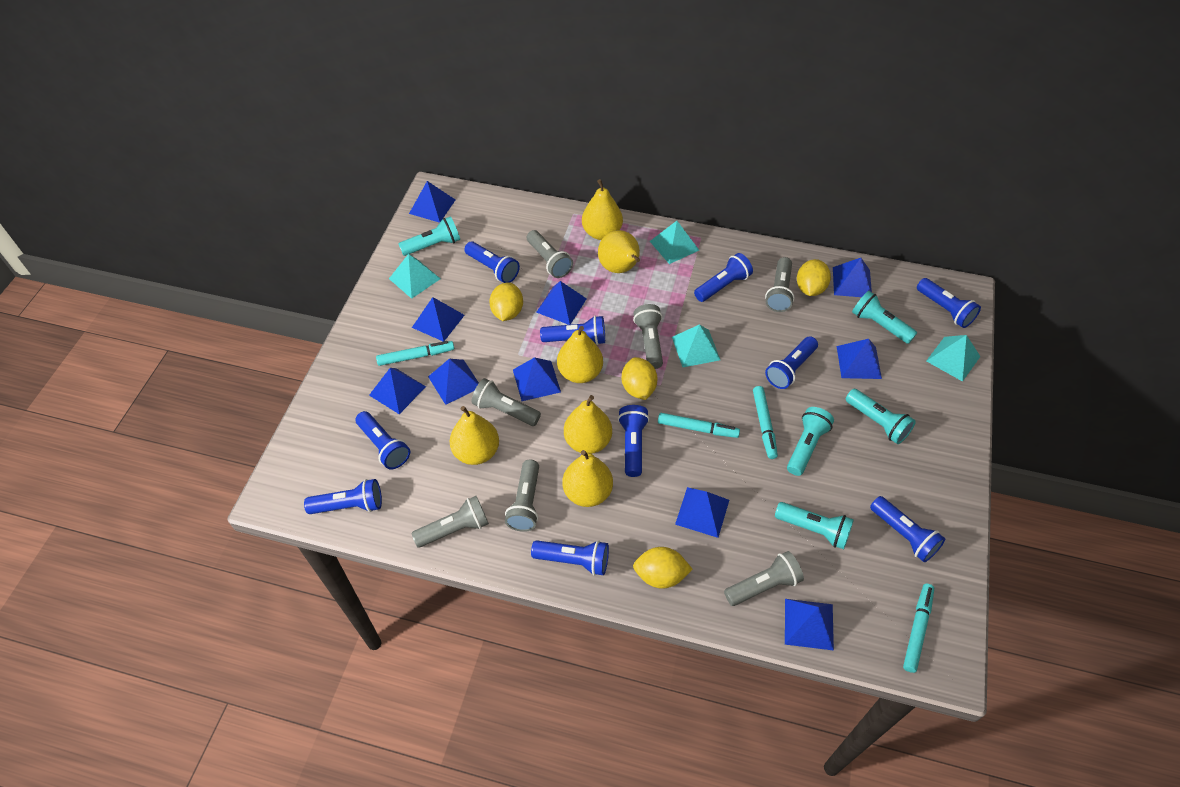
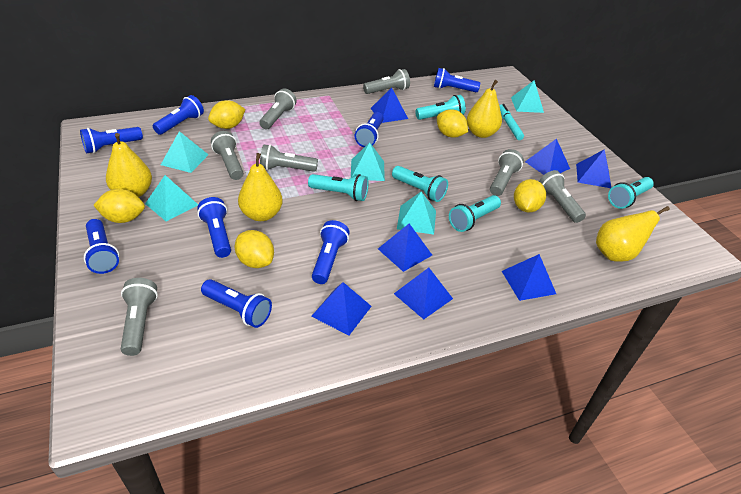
blue flashlight: 10 -> 8
blue pyramid: 10 -> 7
turquoise marker: 4 -> 1
turquoise pyramid: 4 -> 5
yellow lemon: 4 -> 5
yellow pear: 6 -> 4

